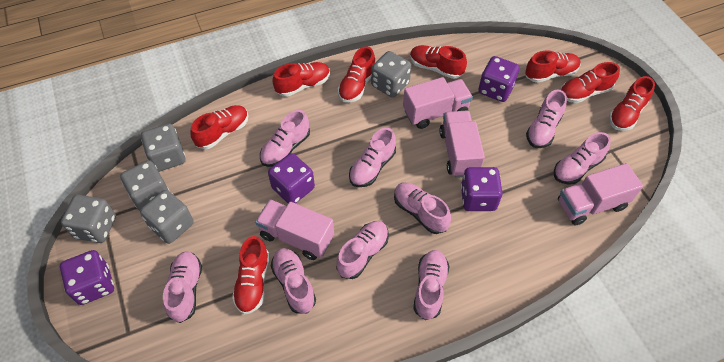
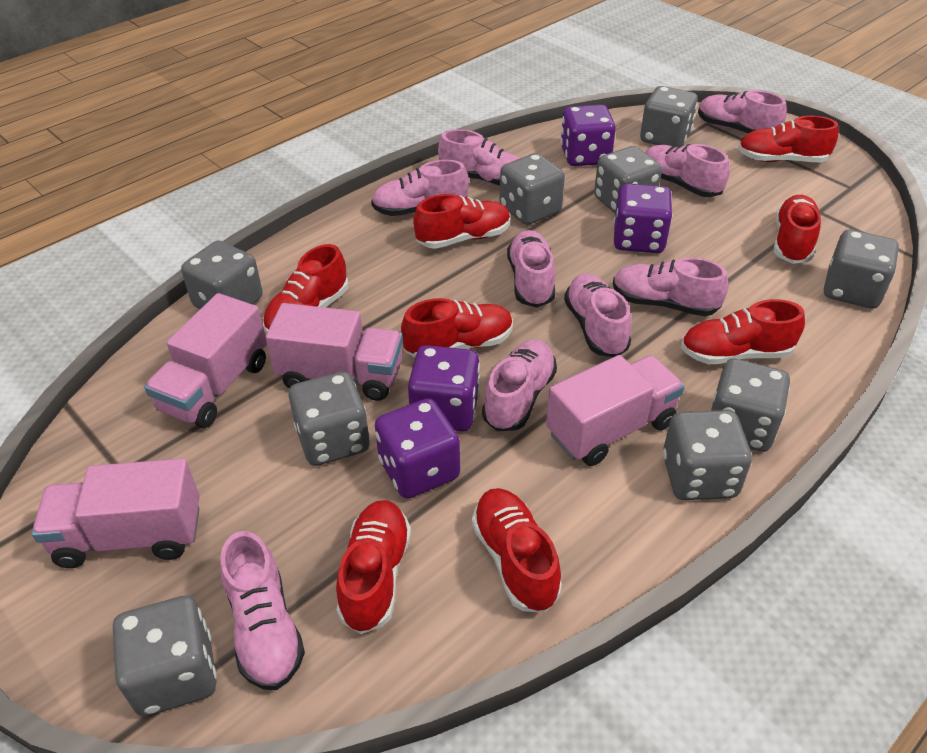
grey dice: 5 -> 9

